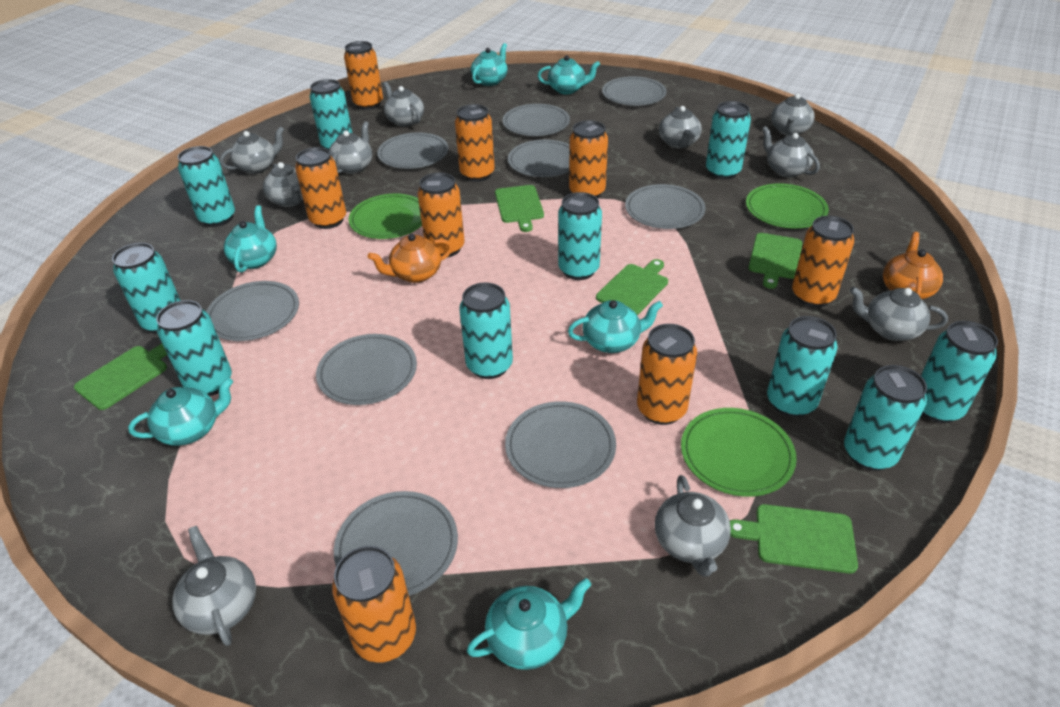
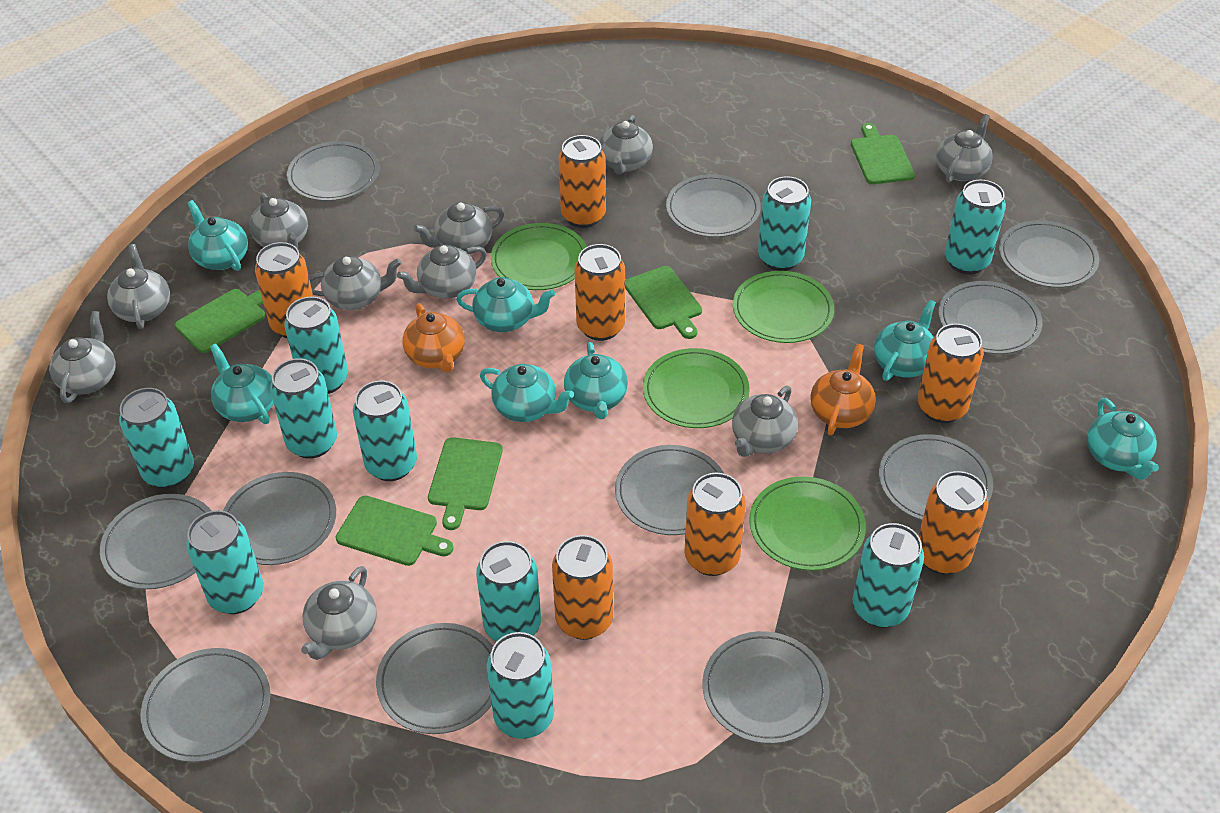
green plate: 3 -> 4
grey plate: 9 -> 11
orange can: 8 -> 7
turquoise teapot: 6 -> 7

